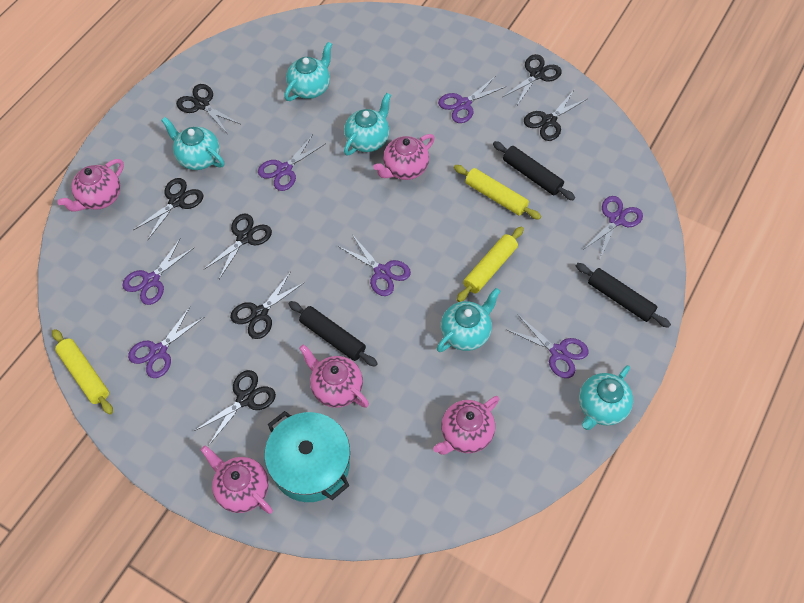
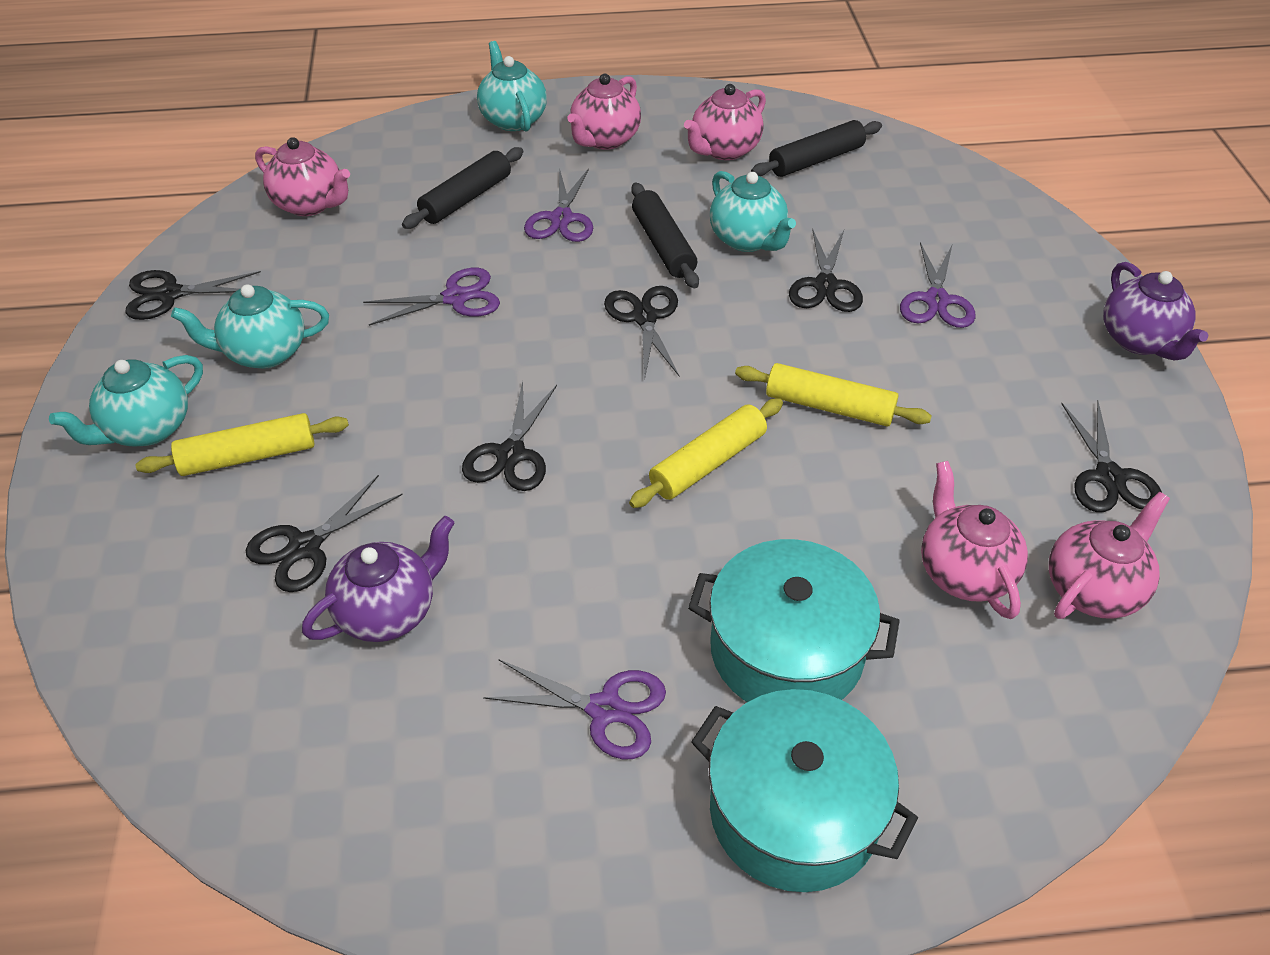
black scissors: 7 -> 6
purple scissors: 7 -> 4
purple teapot: 0 -> 2
turquoise pot: 1 -> 2
turquoise teapot: 5 -> 4

